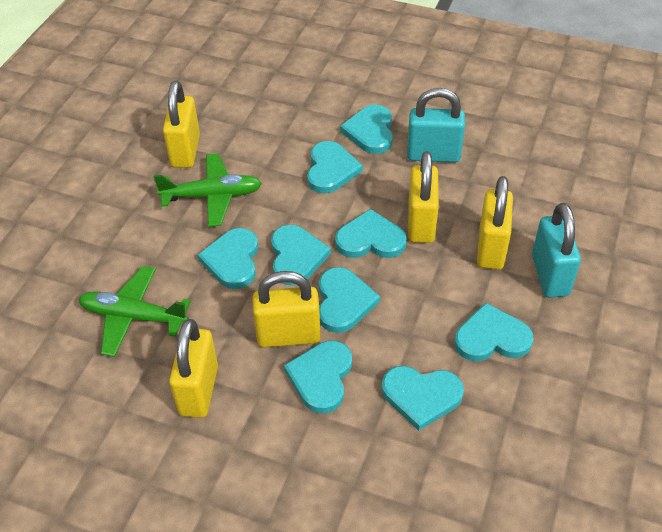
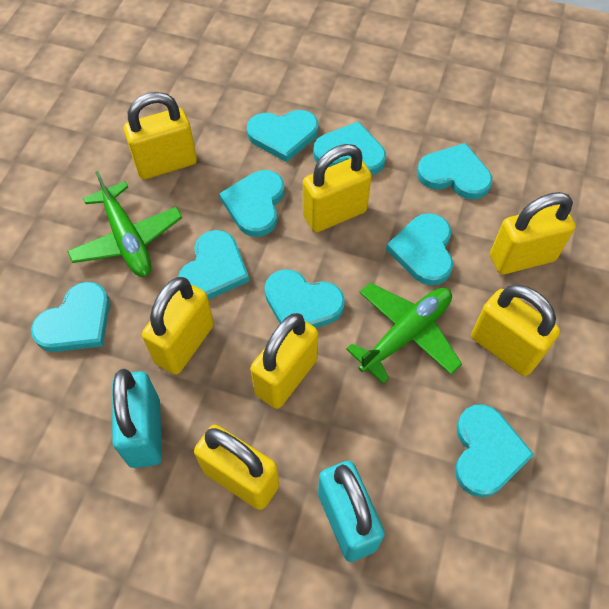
yellow padlock: 5 -> 7

